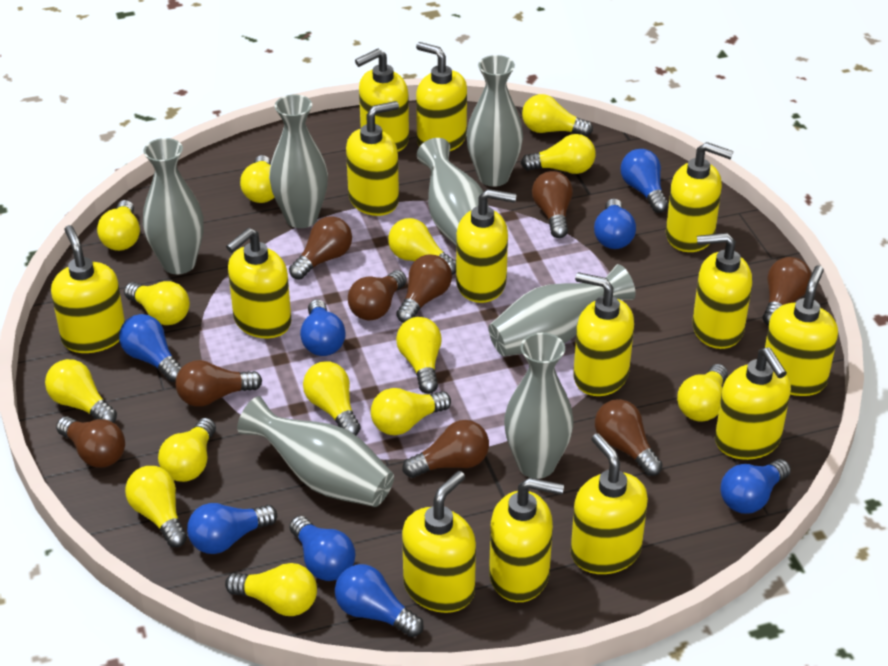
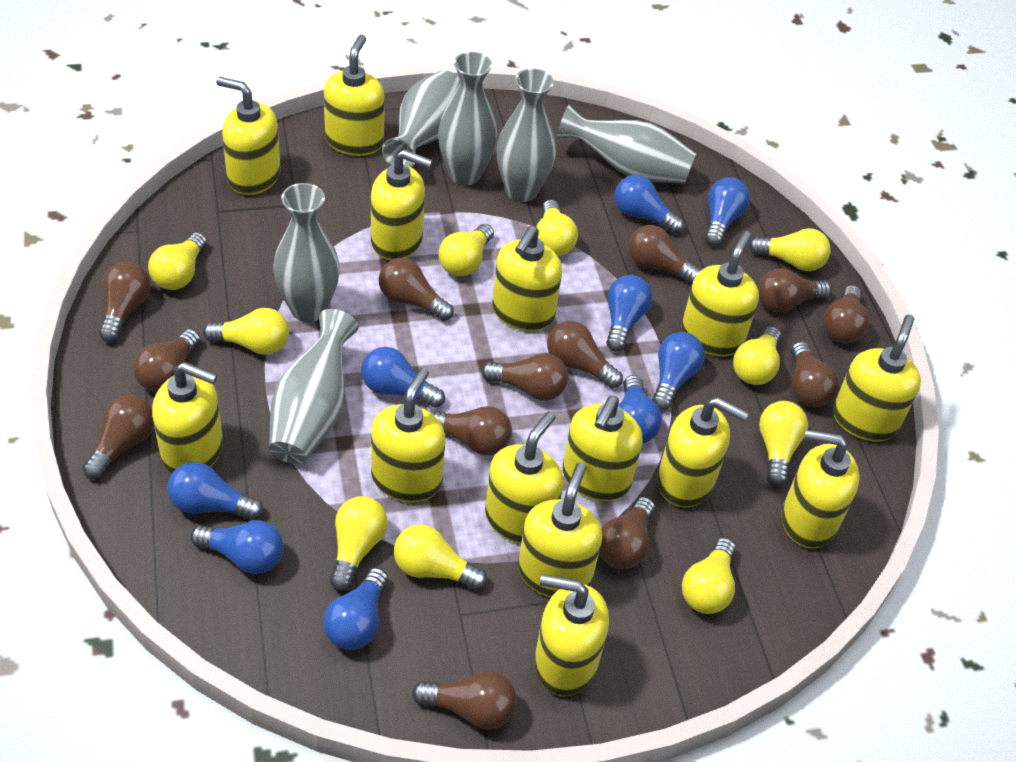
blue light bulb: 8 -> 9
brown light bulb: 9 -> 13
grey vase: 7 -> 6
yellow light bulb: 14 -> 10

